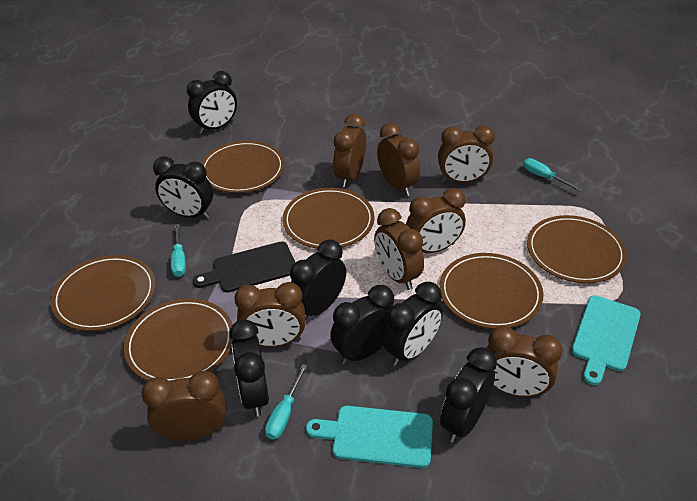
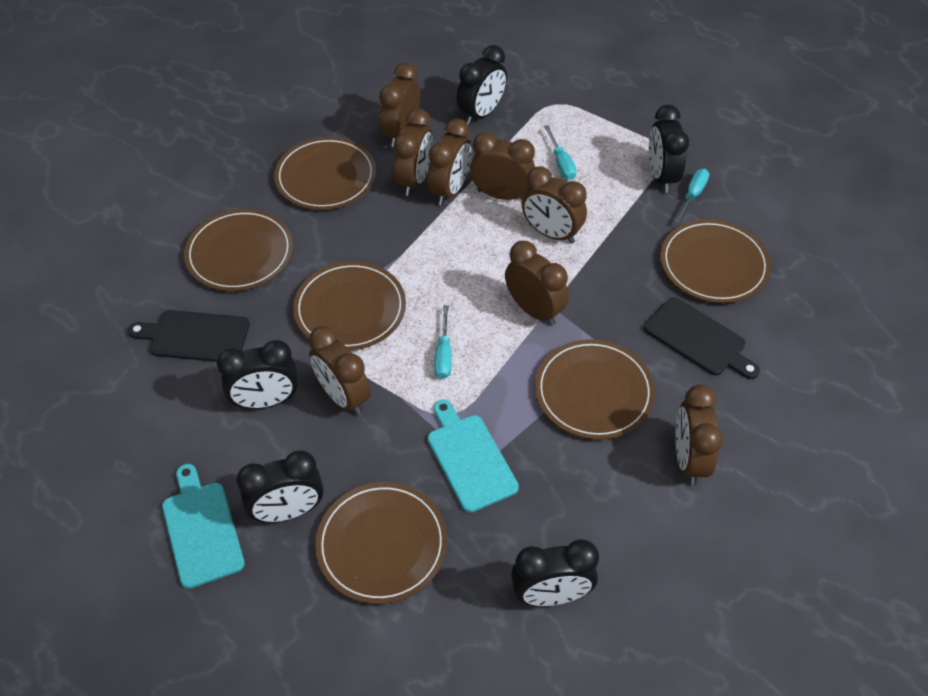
black clock: 7 -> 5
black cutting board: 1 -> 2

